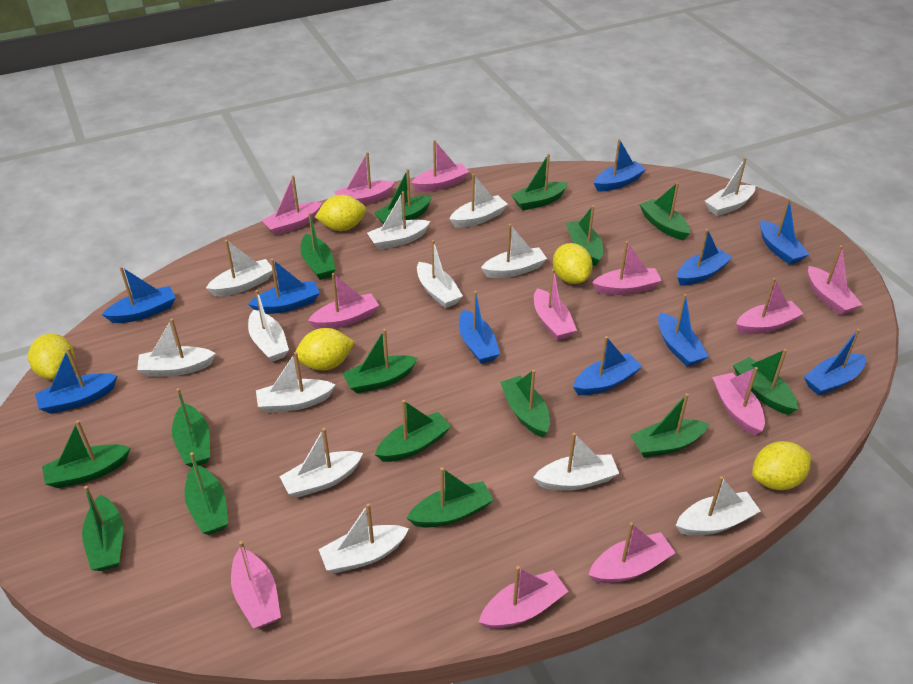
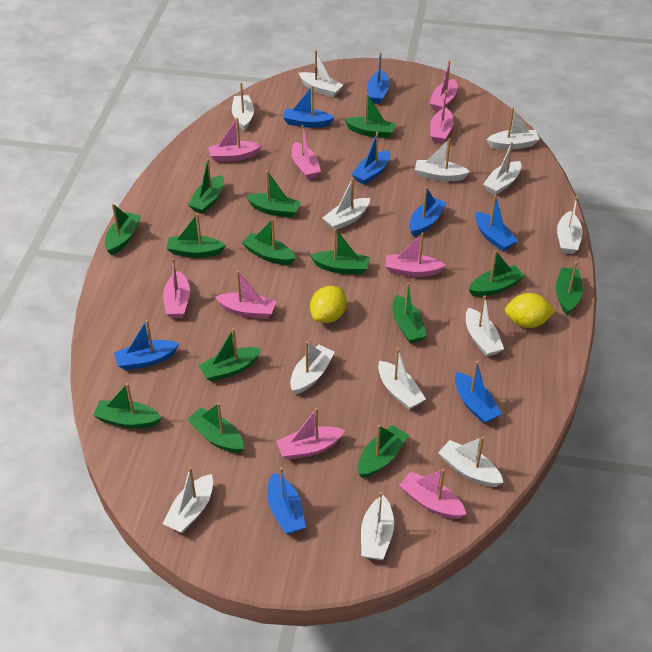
blue boat: 10 -> 8
green boat: 15 -> 14
pink boat: 12 -> 9
yellow lemon: 5 -> 2

